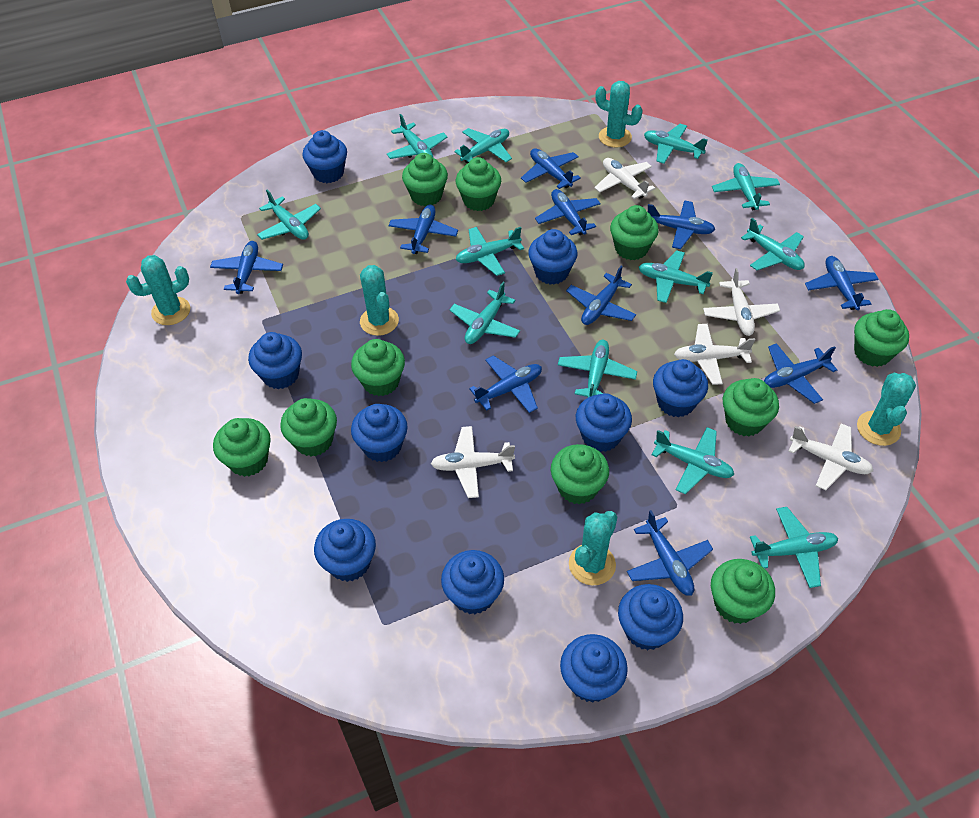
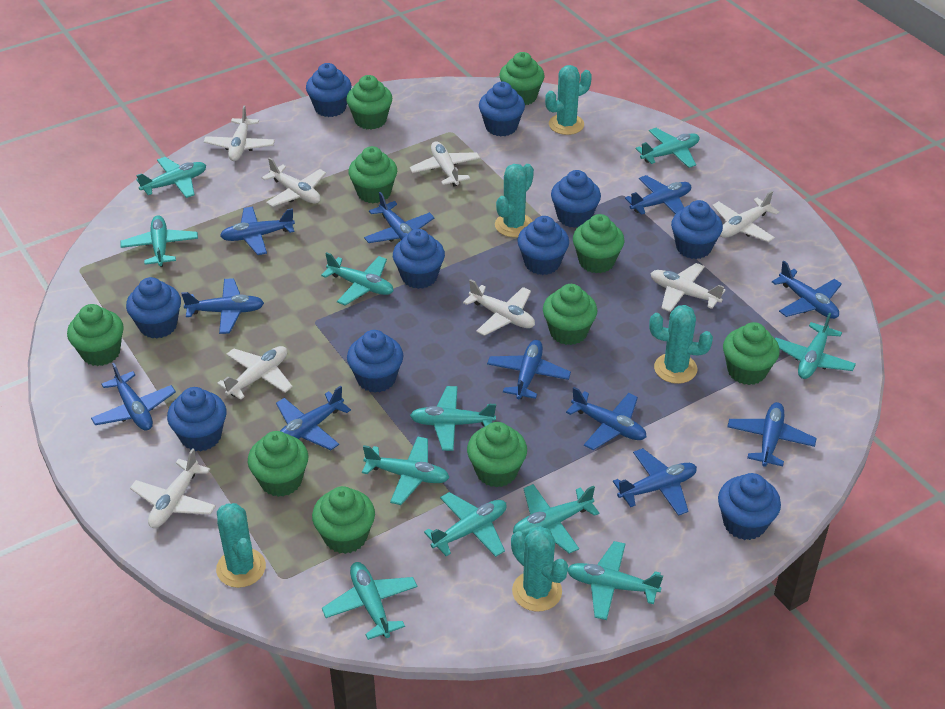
blue plane: 10 -> 11
turquoise plane: 12 -> 11
white plane: 5 -> 8

